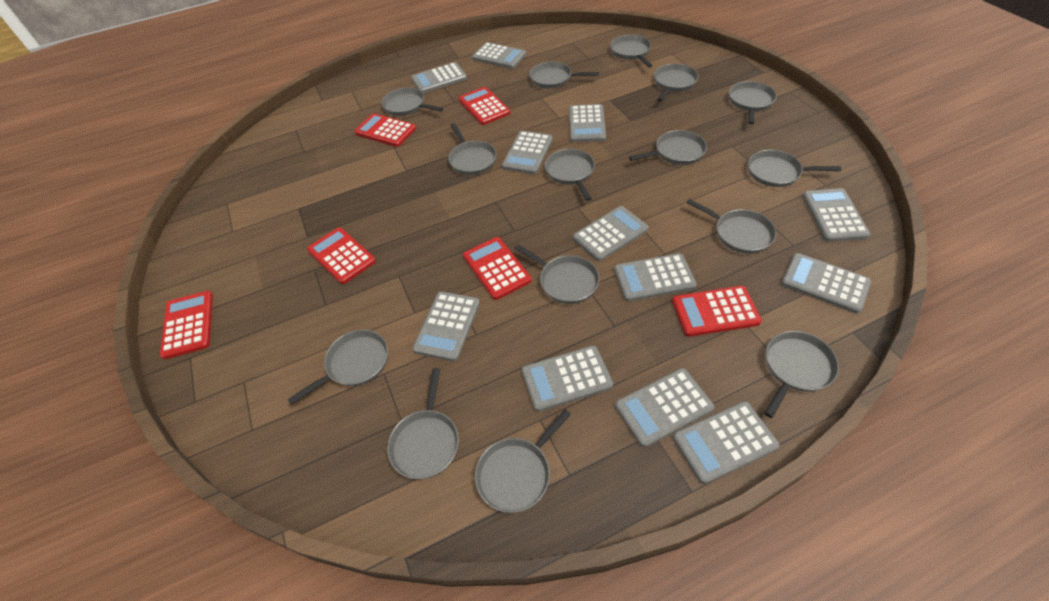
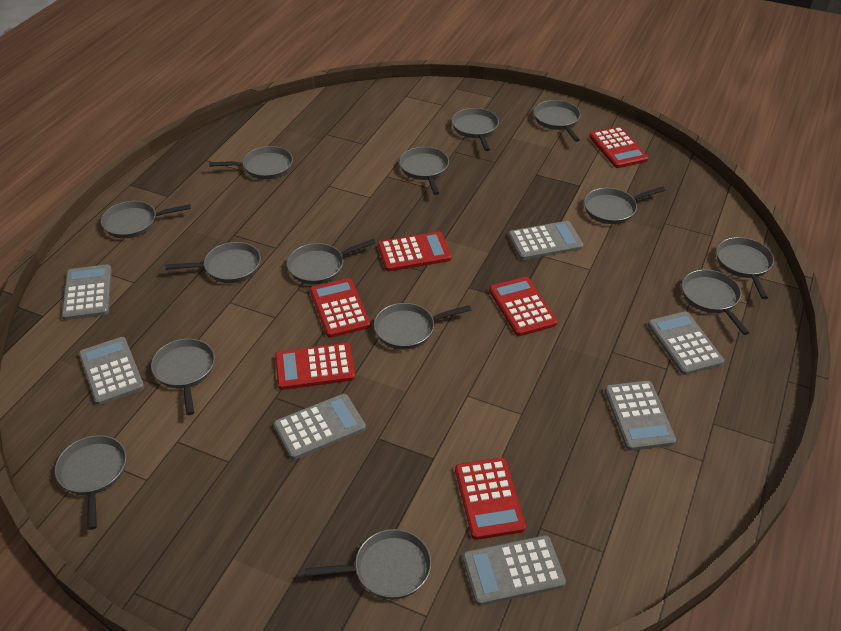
grey calculator: 12 -> 7
grey pan: 15 -> 14

